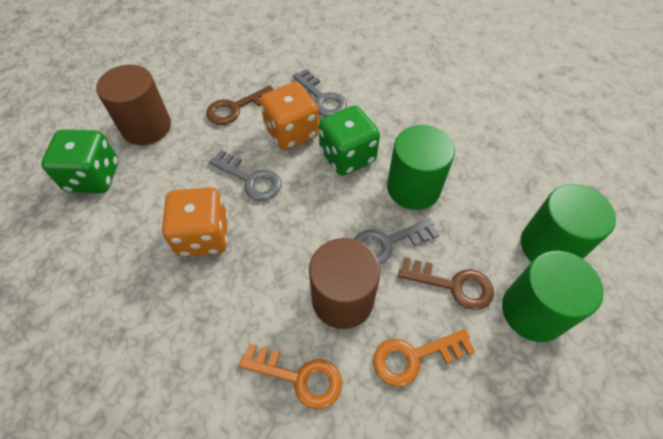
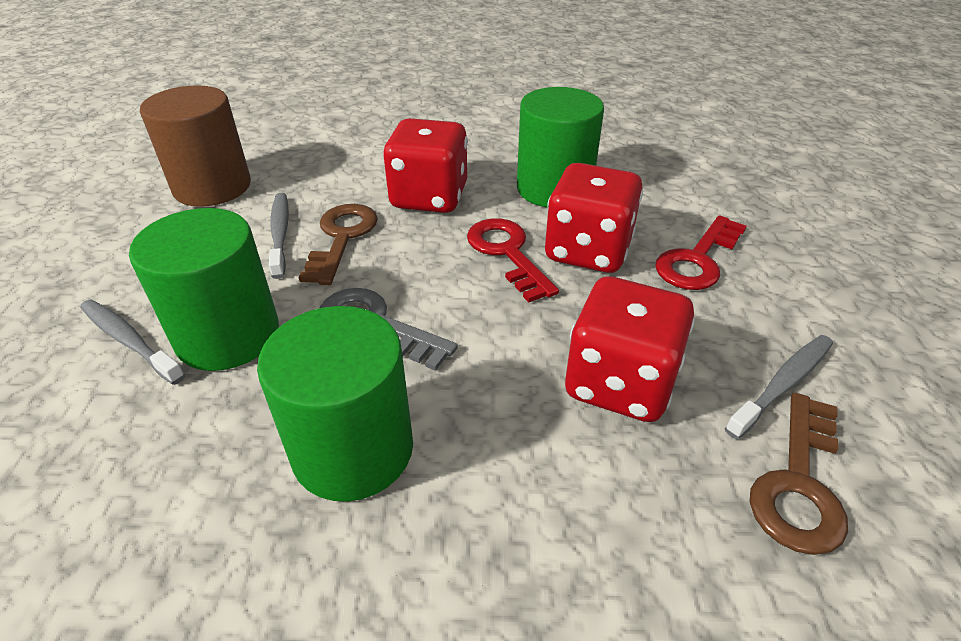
brown cylinder: 2 -> 1
green dice: 2 -> 0
grey key: 3 -> 1
grey toothbrush: 0 -> 3
orange dice: 2 -> 0
orange key: 2 -> 0
red dice: 0 -> 3
red key: 0 -> 2

